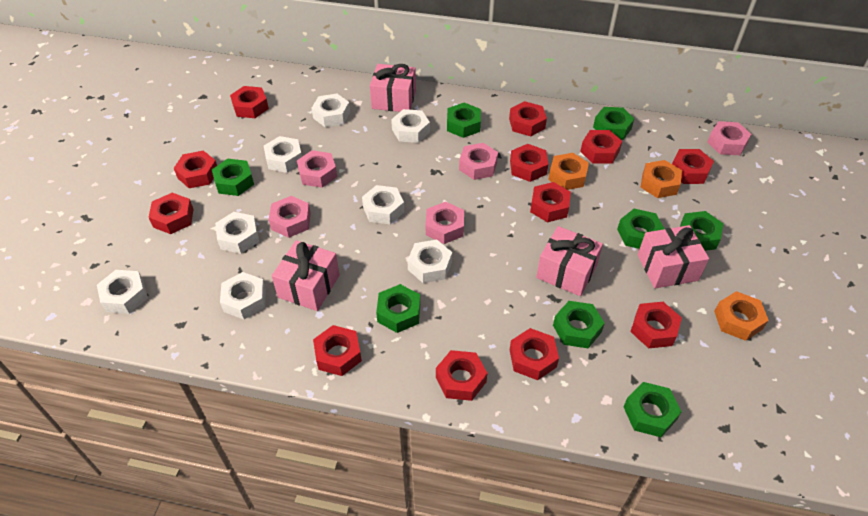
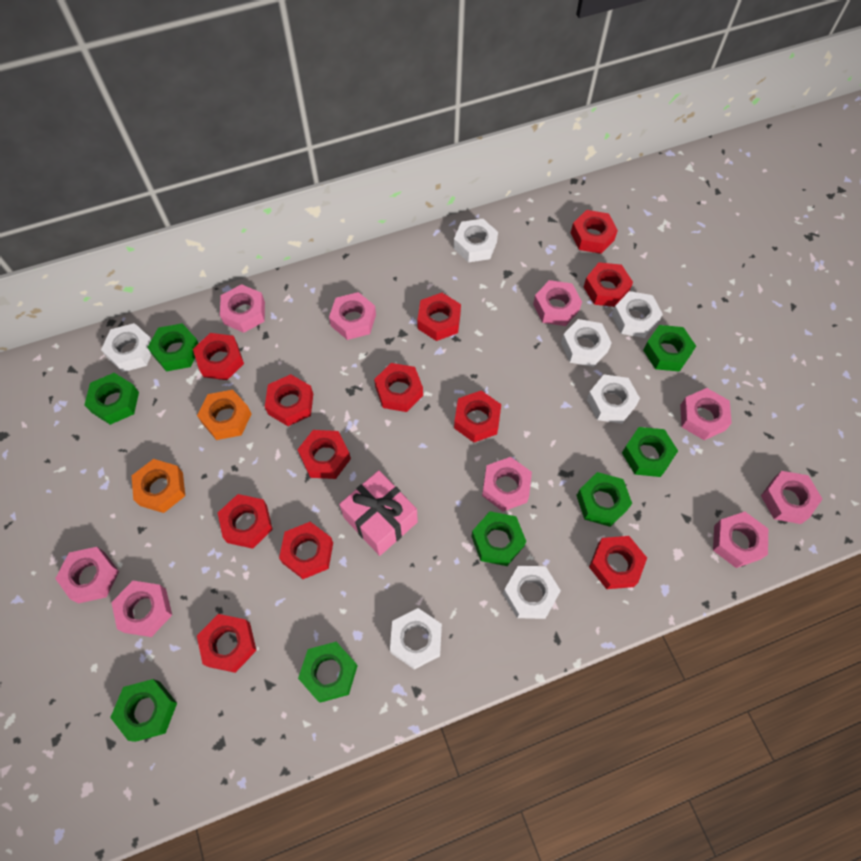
orange nut: 3 -> 2
pink gift: 4 -> 1
pink nut: 5 -> 9
white nut: 8 -> 7

